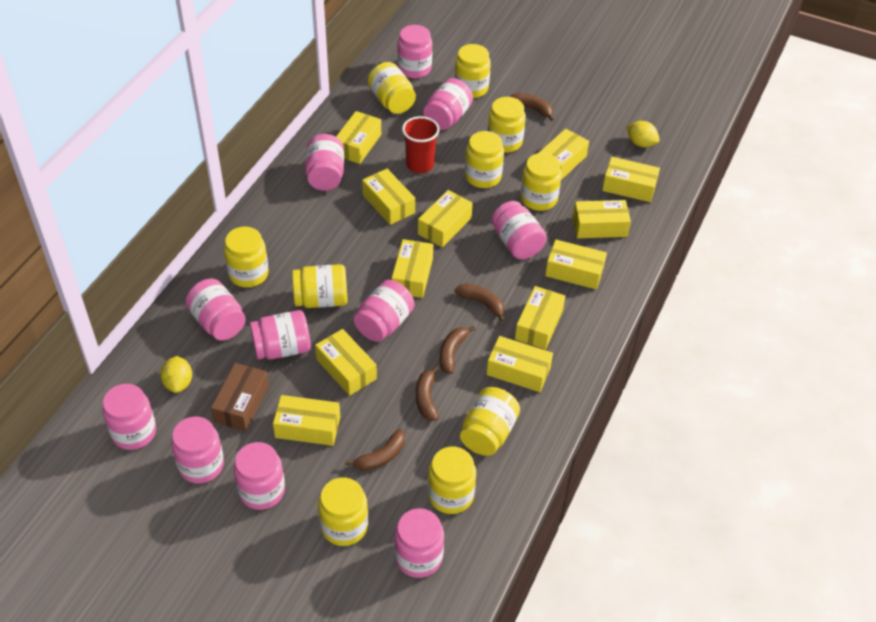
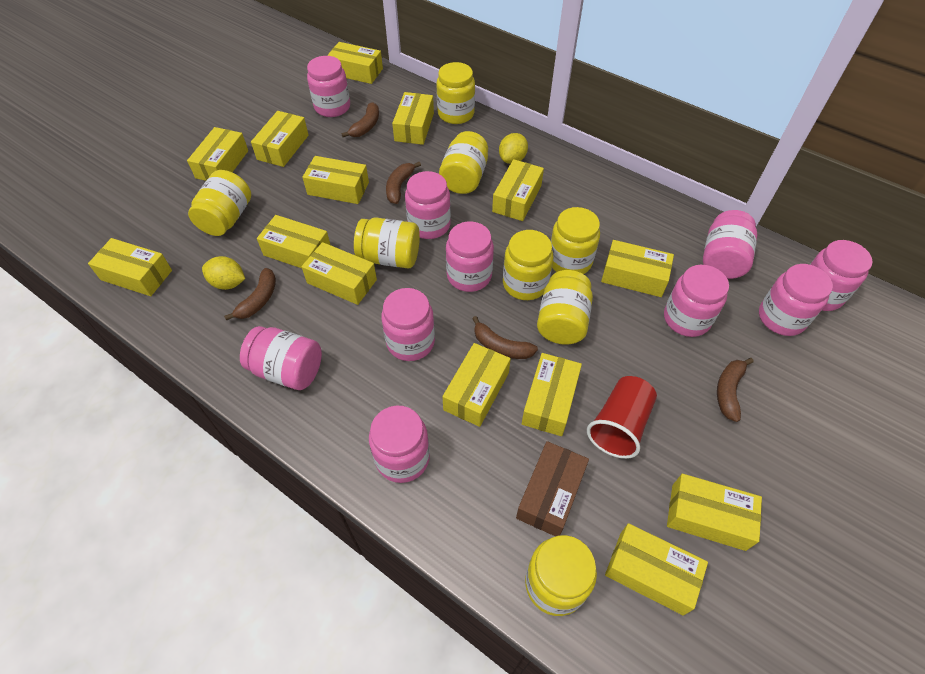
pink jar: 11 -> 10
yellow box: 12 -> 14
yellow jar: 10 -> 8

